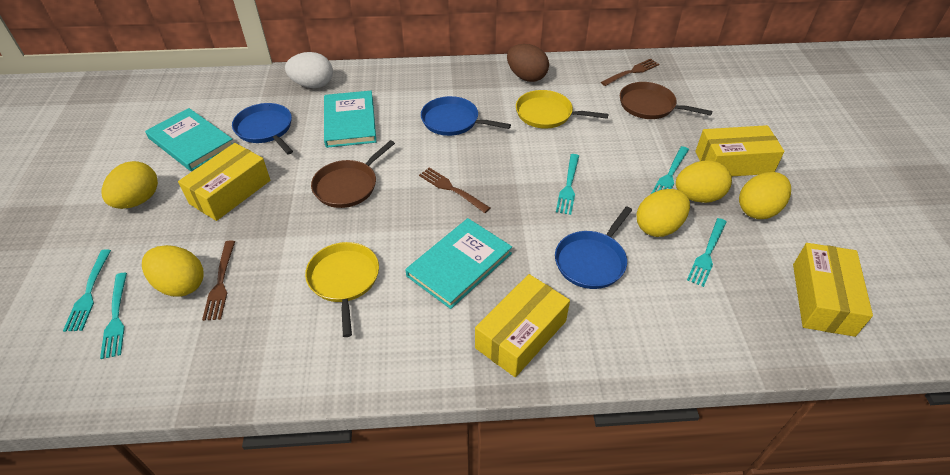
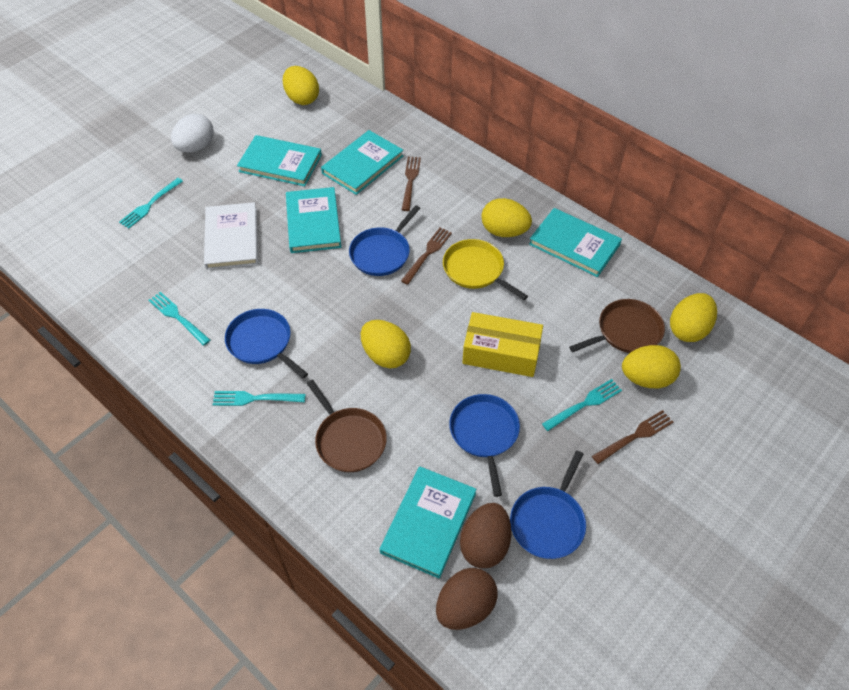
blue pan: 3 -> 4
brown egg: 1 -> 2
turquoise book: 3 -> 5
turquoise fork: 5 -> 4
white book: 0 -> 1
yellow box: 4 -> 1
yellow pan: 2 -> 1

